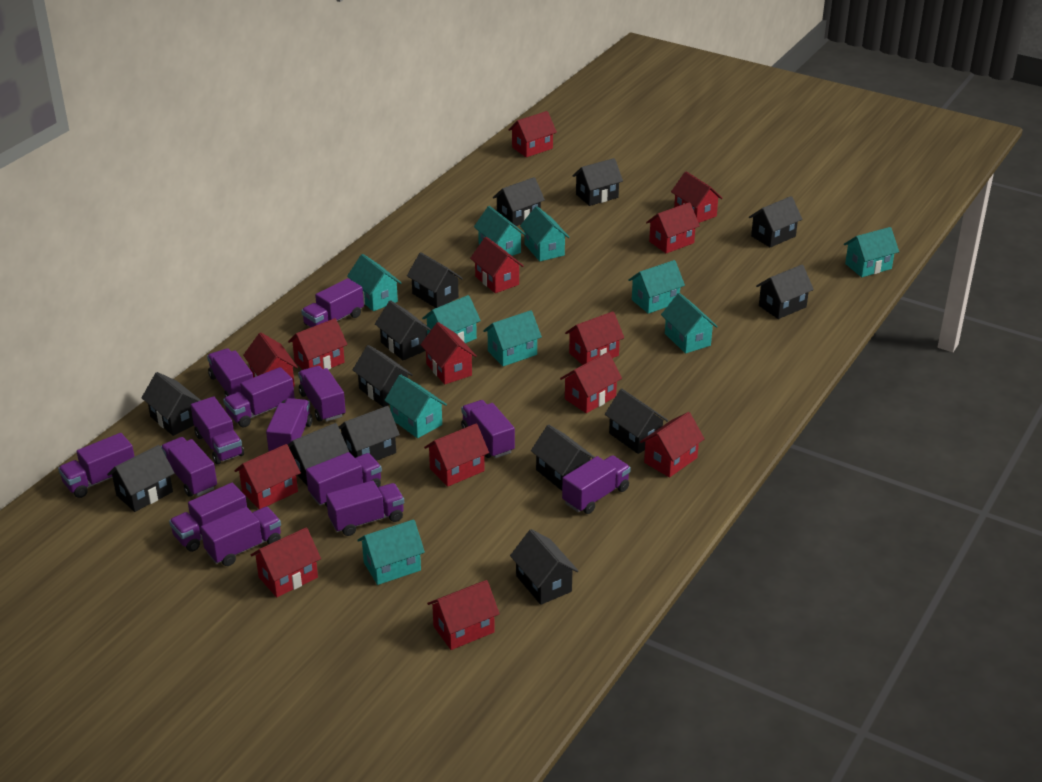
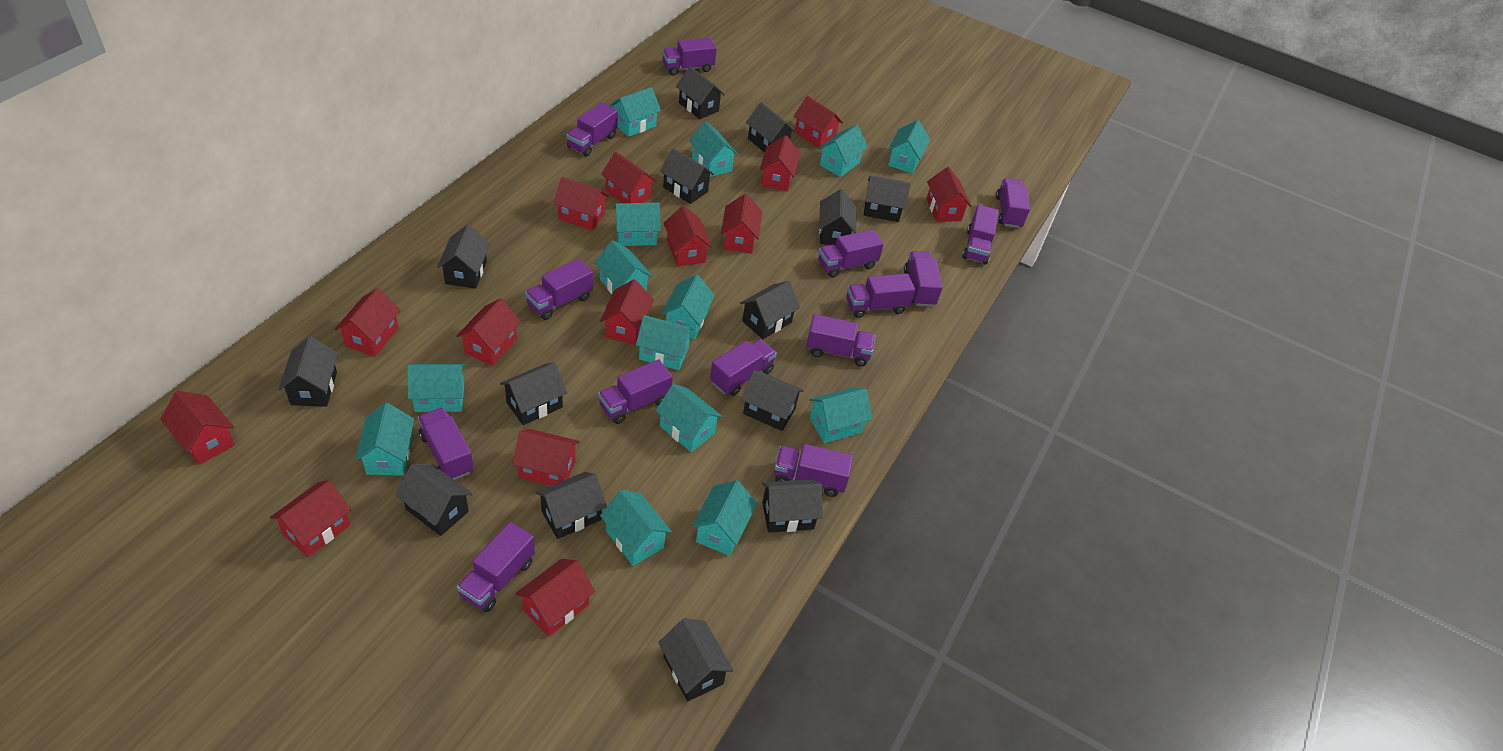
turquoise house: 10 -> 14

